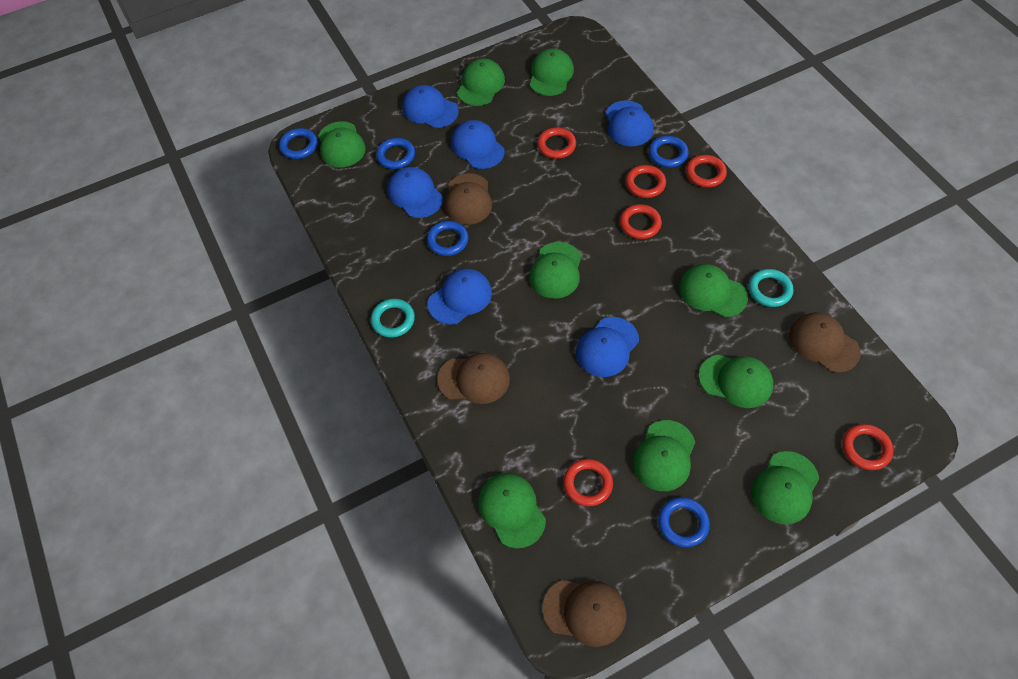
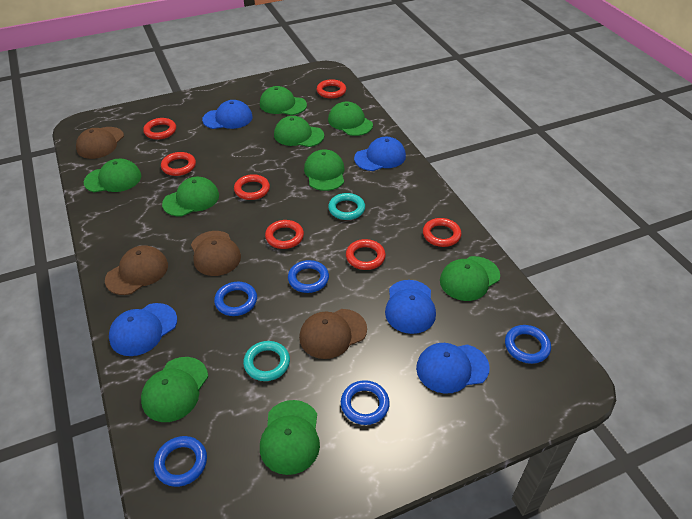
blue cap: 6 -> 5
red ring: 6 -> 7

